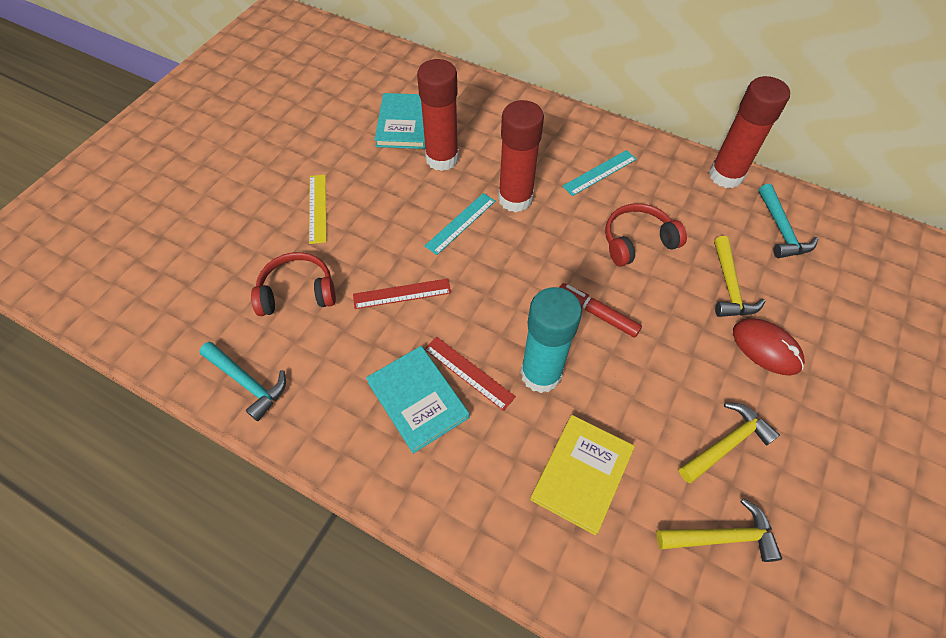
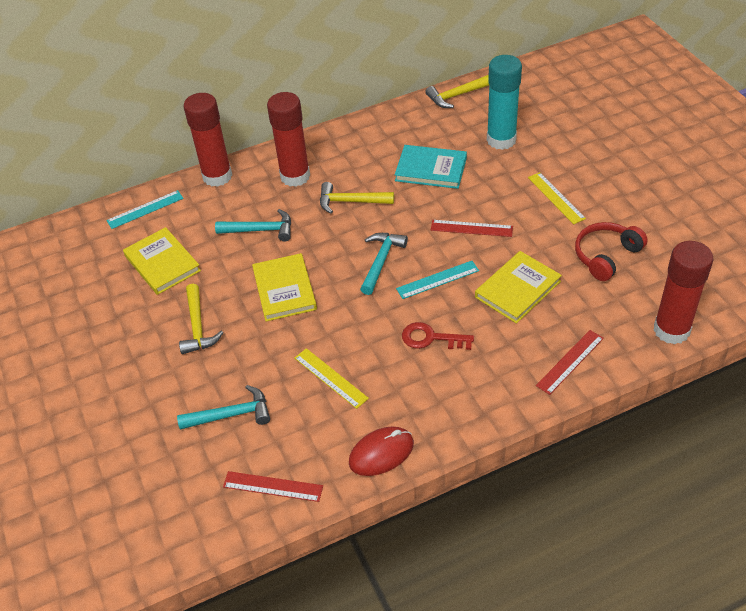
red headphones: 2 -> 1
red key: 0 -> 1
red marker: 1 -> 0
red ruler: 2 -> 3
turquoise book: 2 -> 1
turquoise hammer: 2 -> 3
yellow book: 1 -> 3
yellow ruler: 1 -> 2

